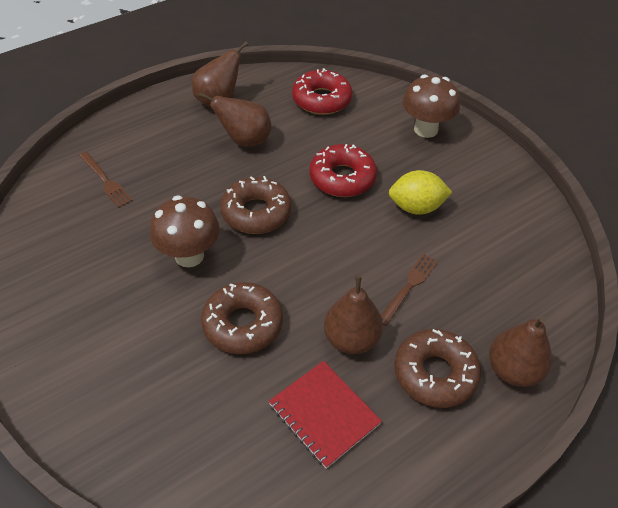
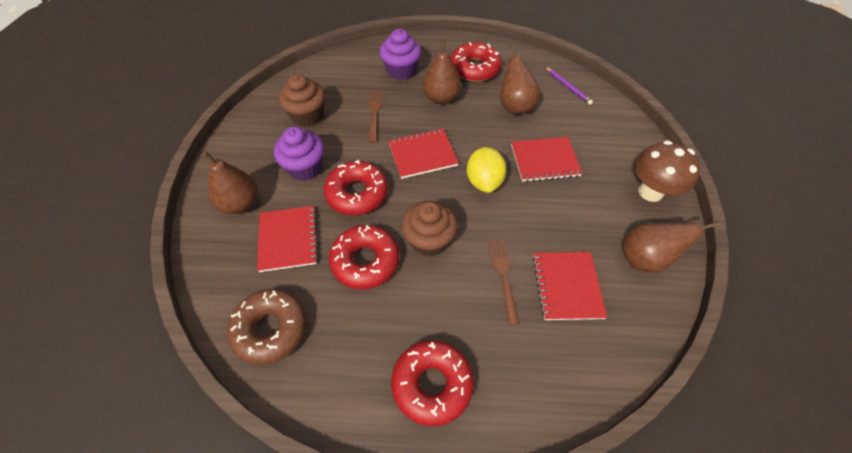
brown cupcake: 0 -> 2
brown donut: 3 -> 1
brown mushroom: 2 -> 1
purple cupcake: 0 -> 2
purple pencil: 0 -> 1
red donut: 2 -> 4
red notebook: 1 -> 4

